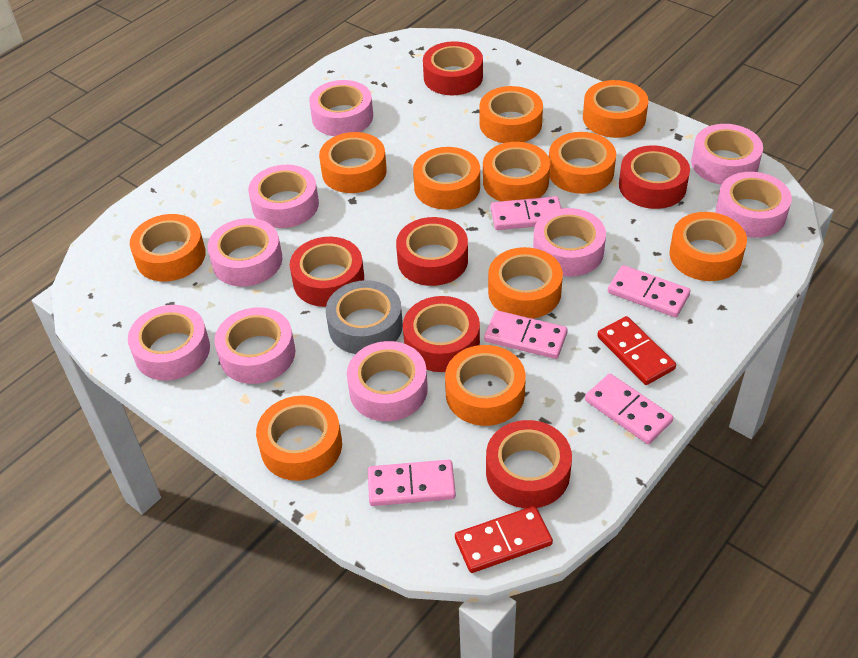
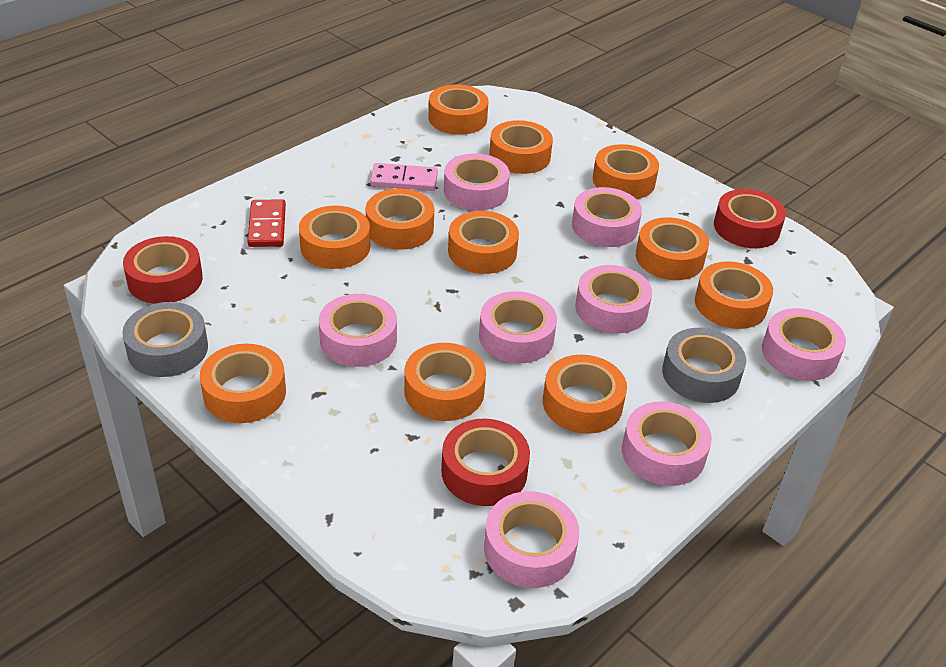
grey tape: 1 -> 2
pink domino: 5 -> 1
pink tape: 9 -> 8
red domino: 2 -> 1
red tape: 6 -> 3

